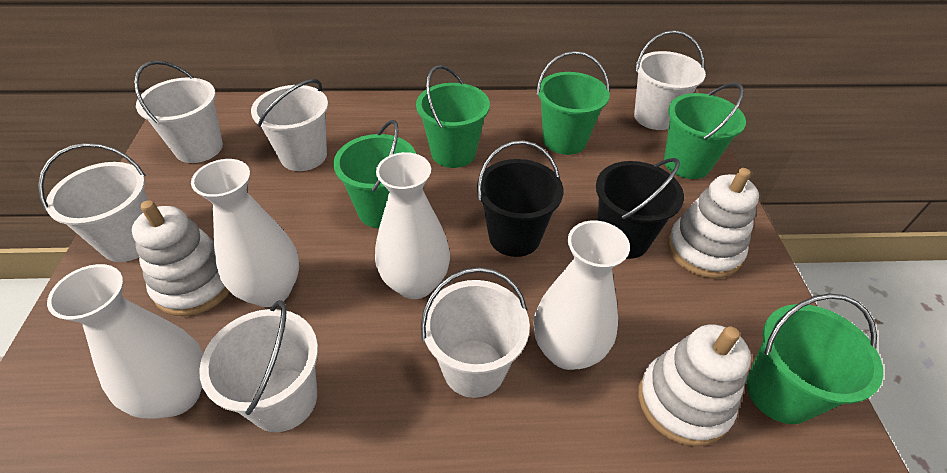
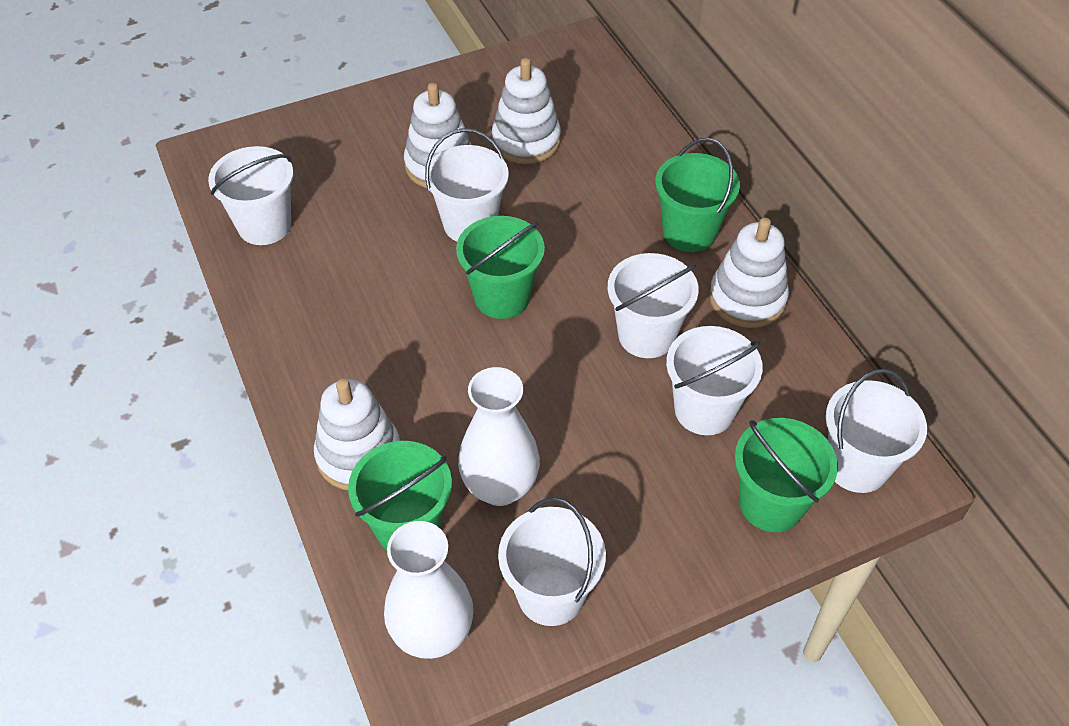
black bucket: 2 -> 0
green bucket: 5 -> 4
white stacking toy: 3 -> 4
white vase: 4 -> 2

